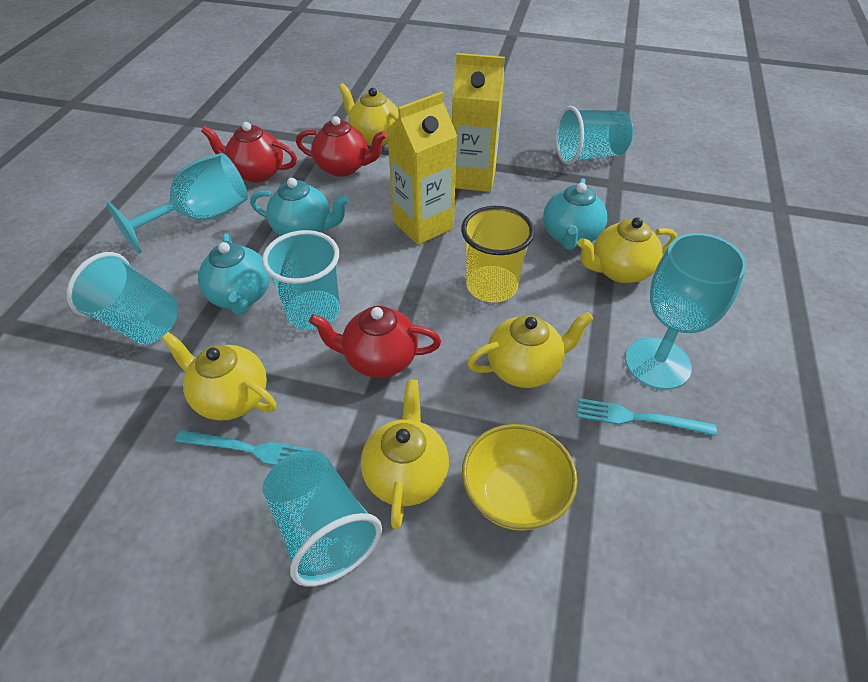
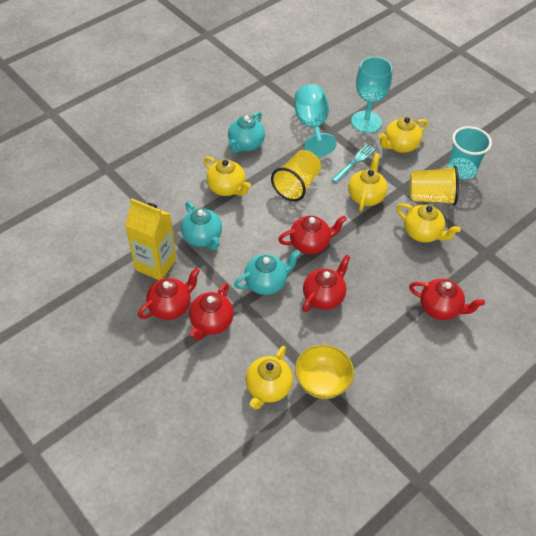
red teapot: 3 -> 5
turquoise cup: 4 -> 1
turquoise fork: 2 -> 1
yellow carton: 2 -> 1
yellow cup: 1 -> 2

